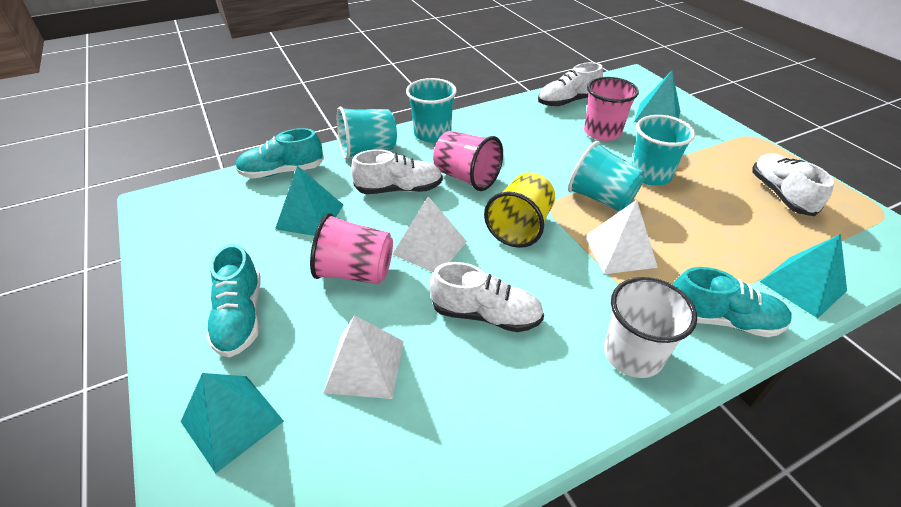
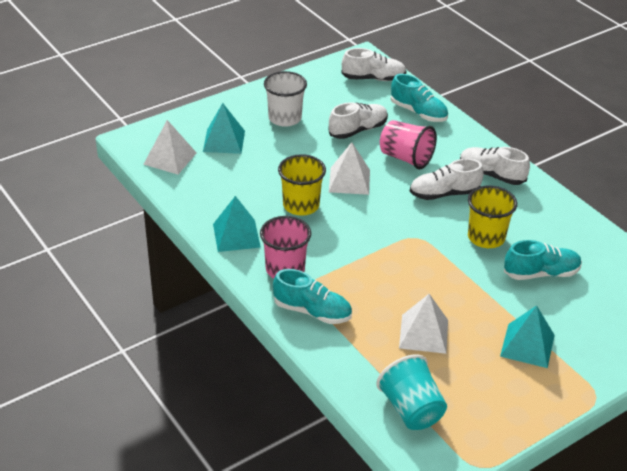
pink cup: 3 -> 2
turquoise cup: 4 -> 1
turquoise pyramid: 4 -> 3
yellow cup: 1 -> 2

